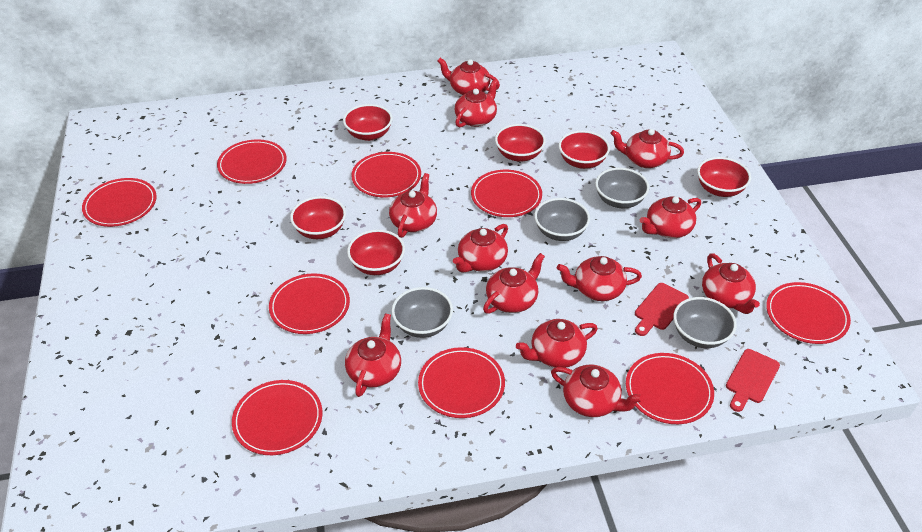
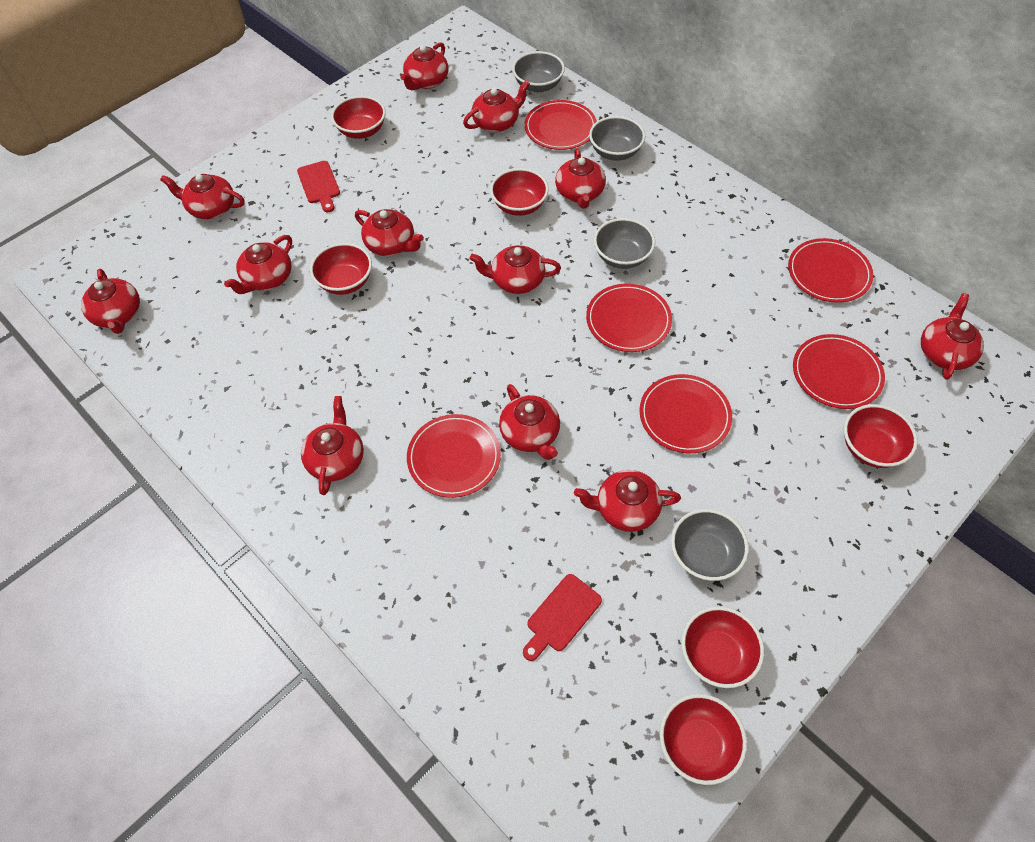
red plate: 9 -> 6

